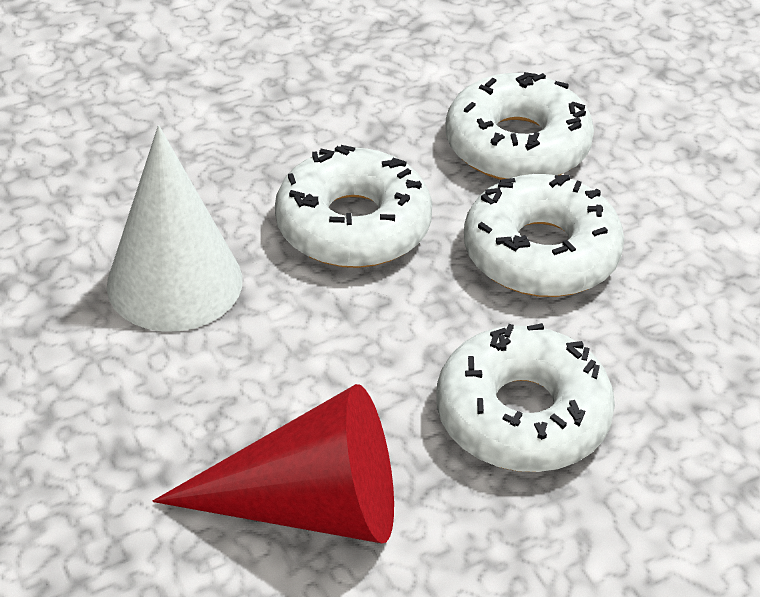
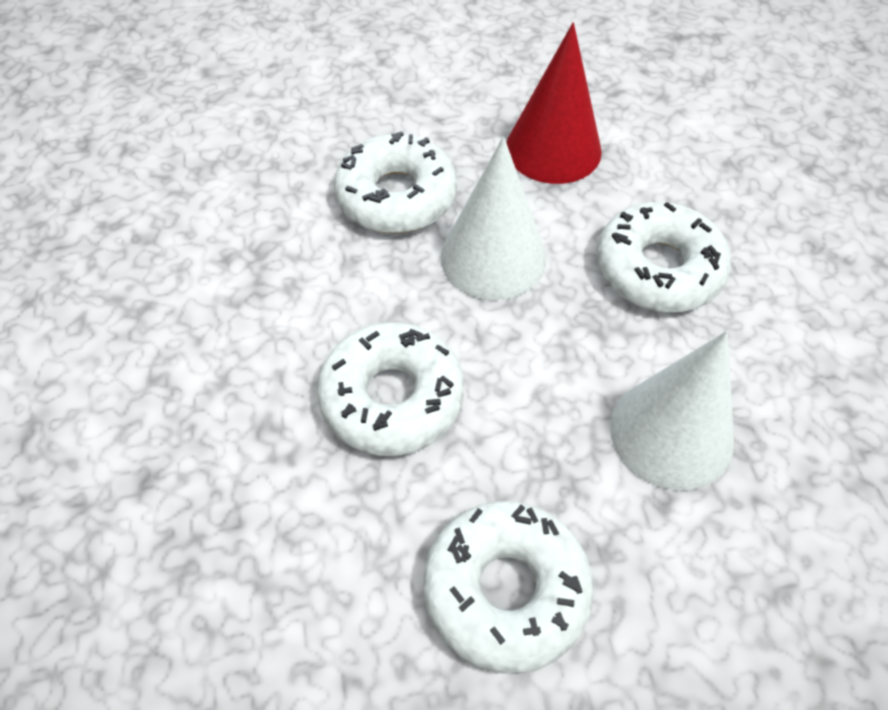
white cone: 1 -> 2

